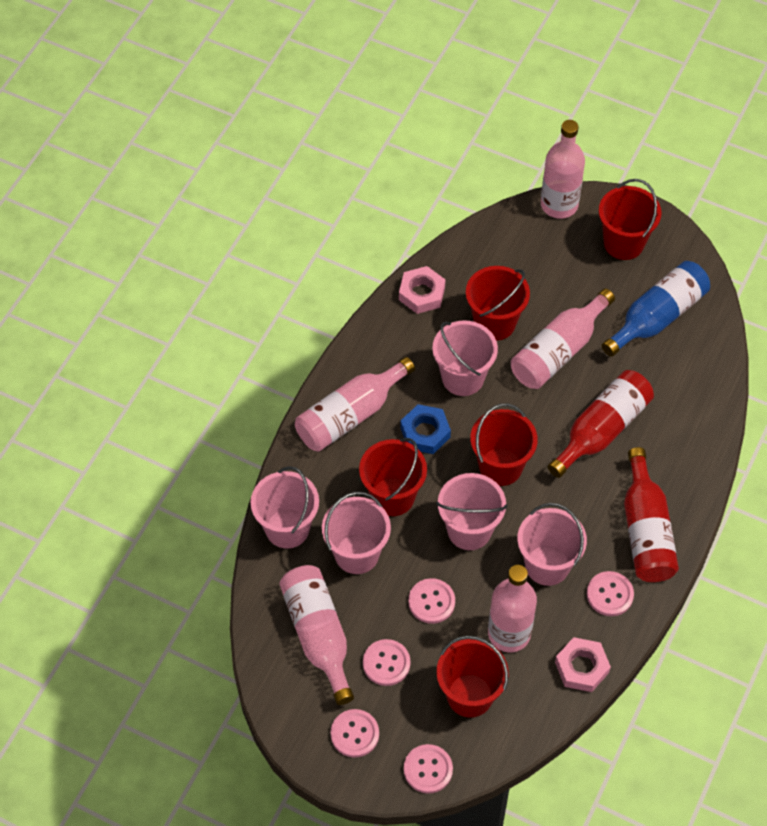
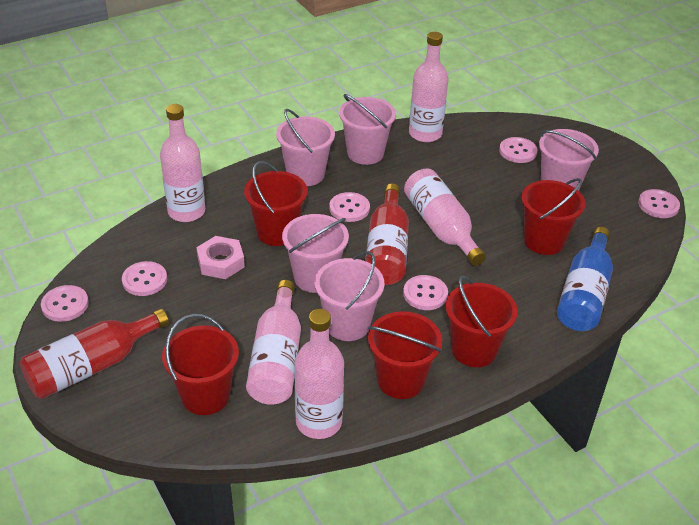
blue nut: 1 -> 0
pink button: 5 -> 6
pink nut: 2 -> 1

